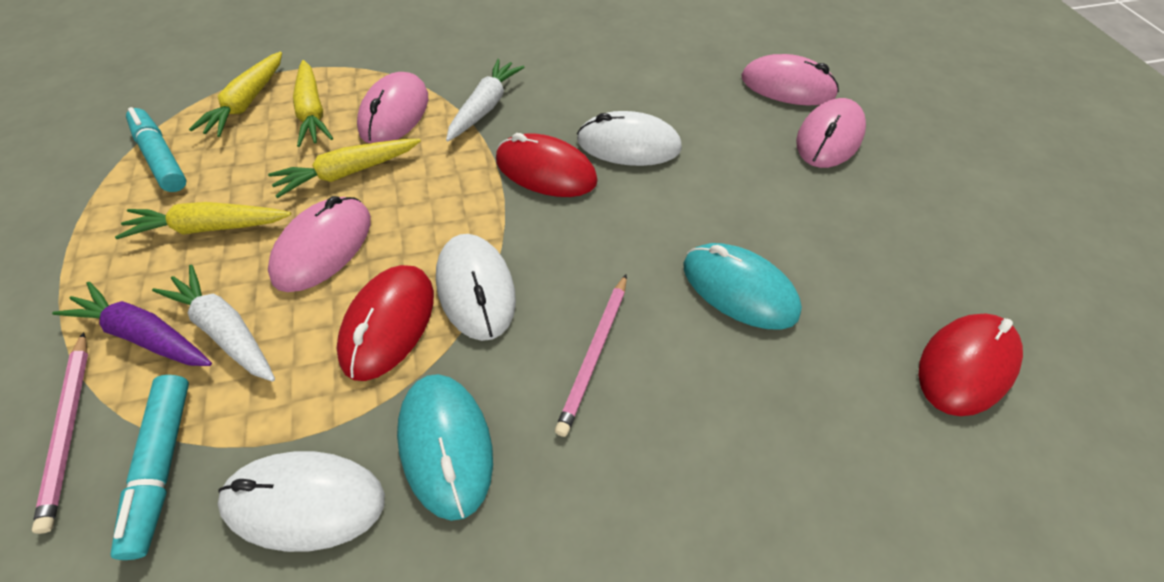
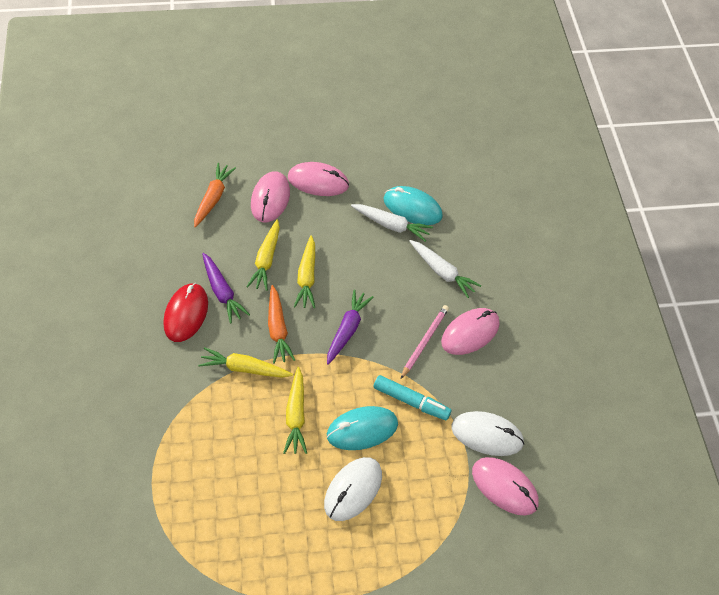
orange carrot: 0 -> 2
pink pencil: 2 -> 1
purple carrot: 1 -> 2
red mouse: 3 -> 1
turquoise marker: 2 -> 1
white mouse: 3 -> 2

